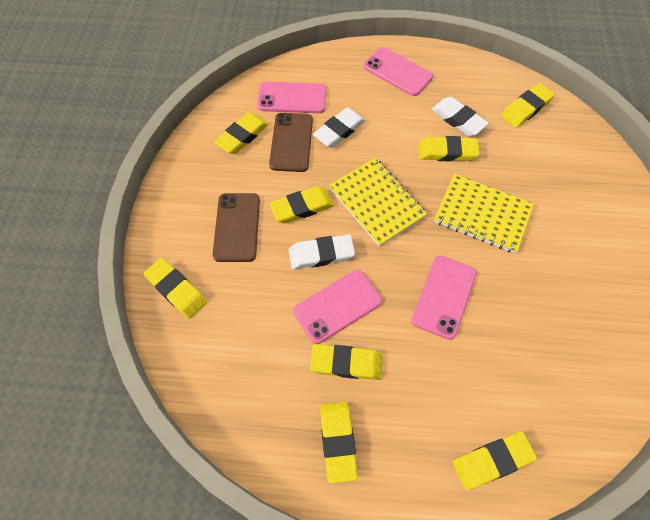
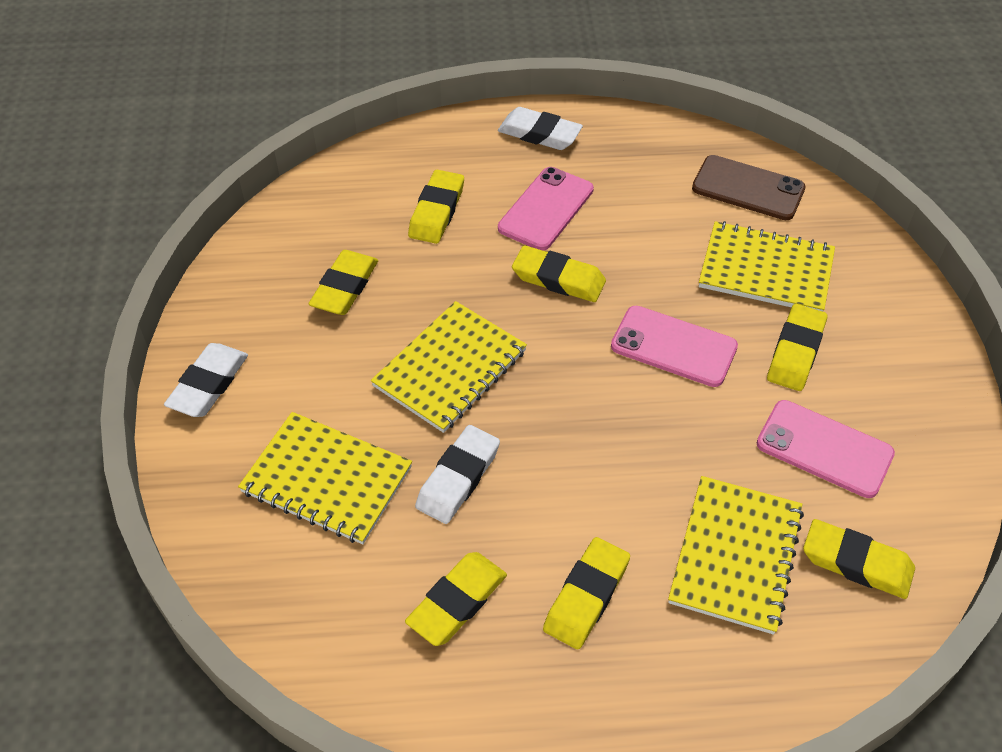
brown phone: 2 -> 1
pink phone: 4 -> 3
yellow eraser: 8 -> 7
yellow notebook: 2 -> 4

